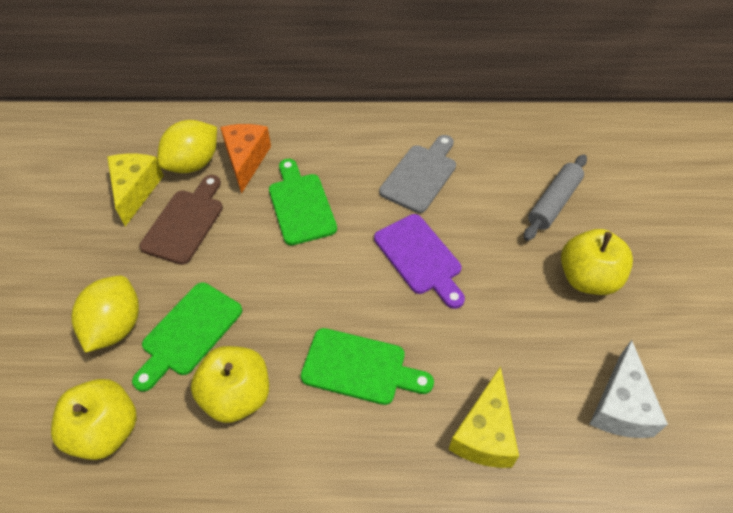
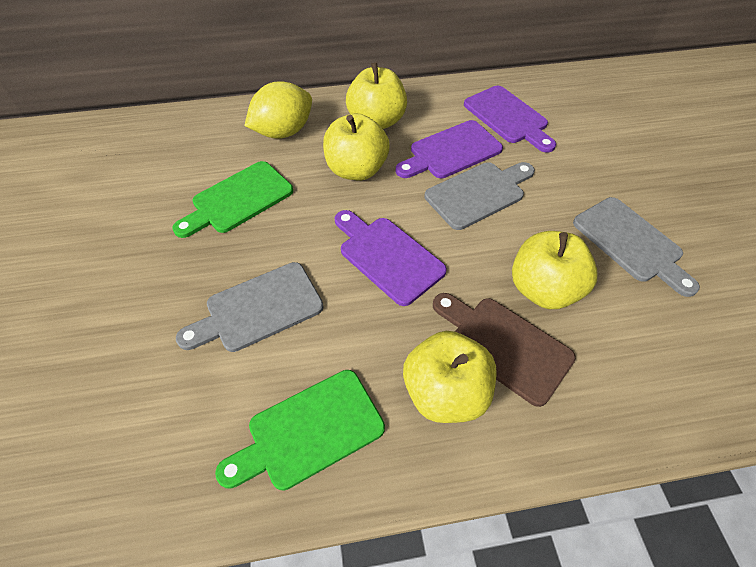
green cutting board: 3 -> 2
grey cutting board: 1 -> 3
grey rolling pin: 1 -> 0
orange cheese: 1 -> 0
purple cutting board: 1 -> 3
white cheese: 1 -> 0
yellow apple: 3 -> 4
yellow cheese: 2 -> 0
yellow lemon: 2 -> 1

